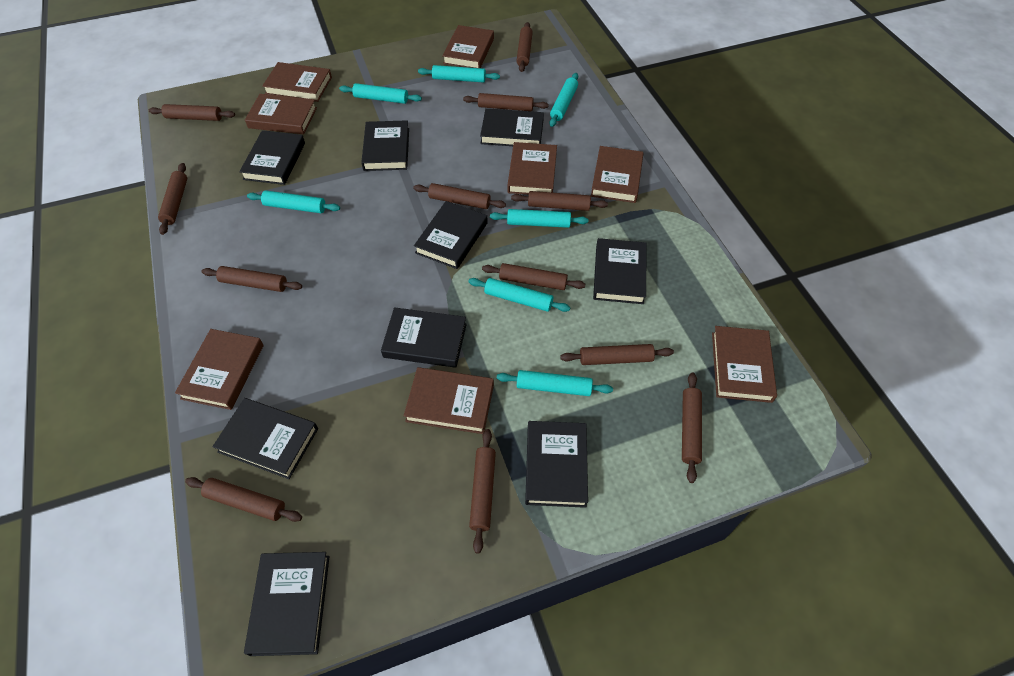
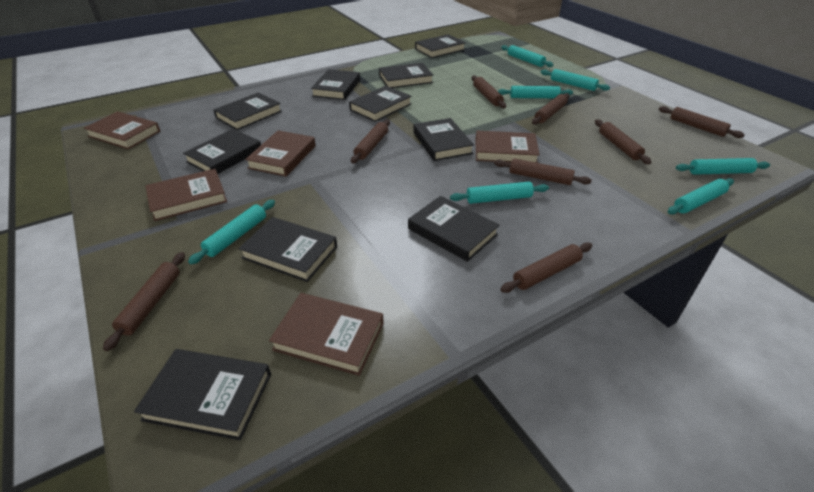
black book: 9 -> 10
brown book: 8 -> 5
brown rolling pin: 12 -> 8

